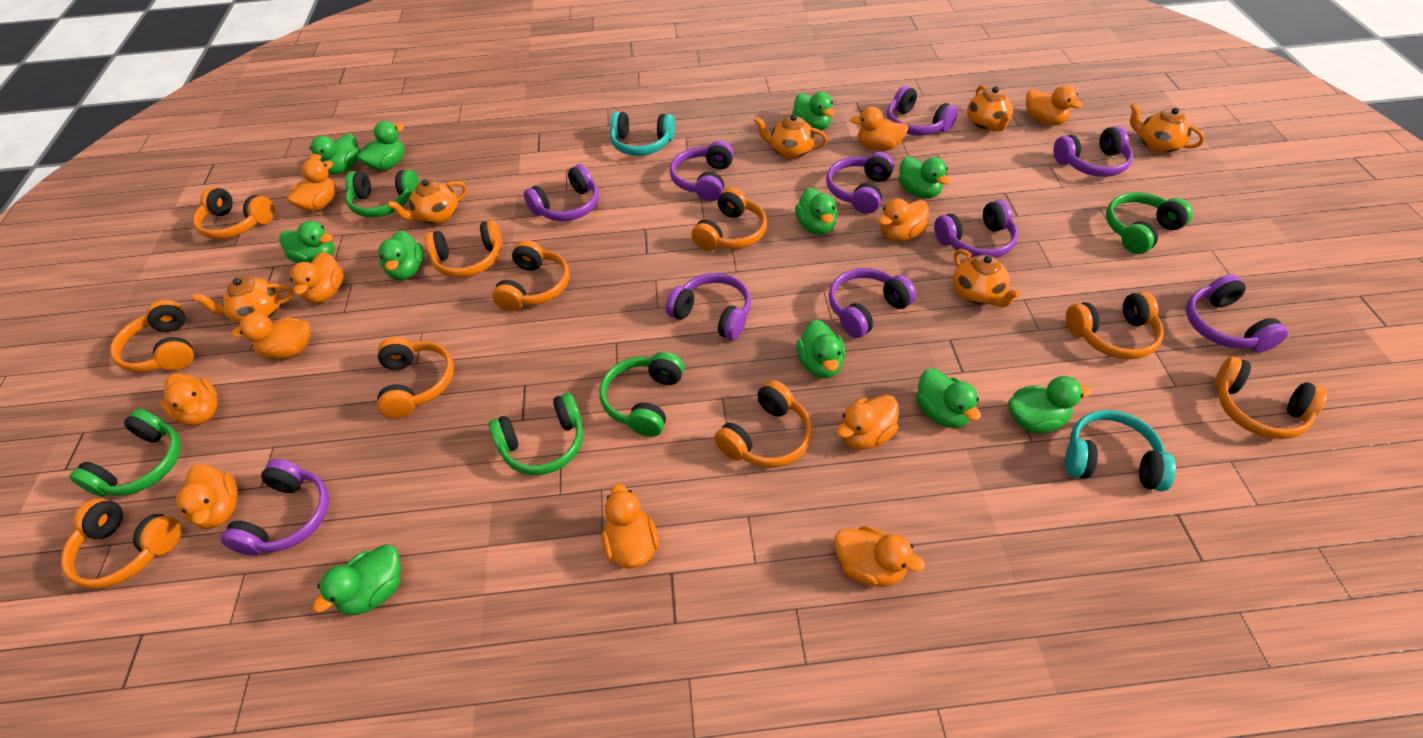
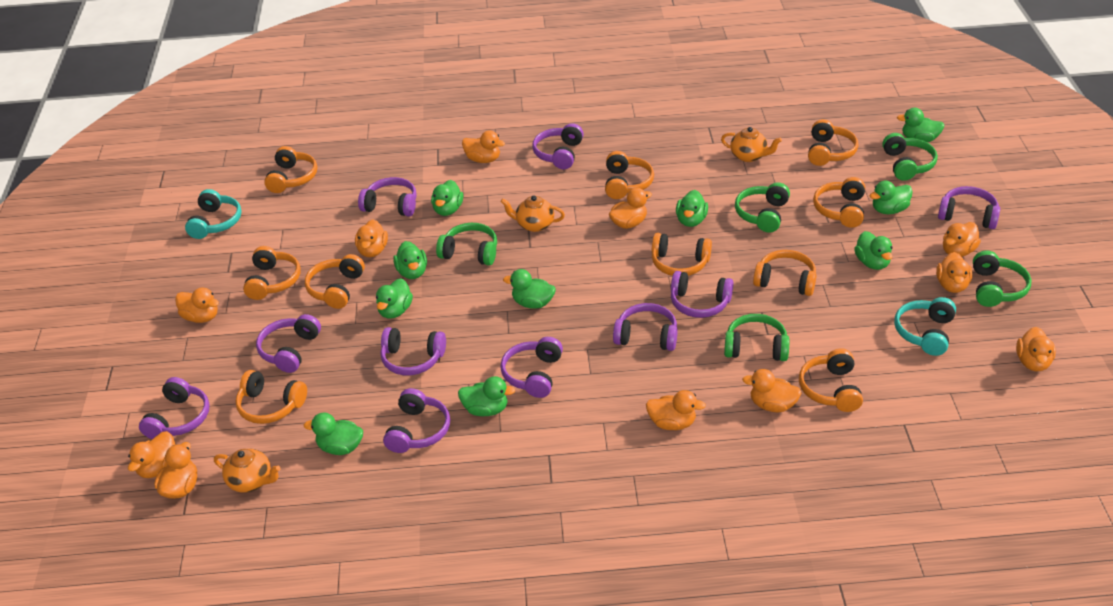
green duck: 11 -> 10
orange teapot: 6 -> 3

